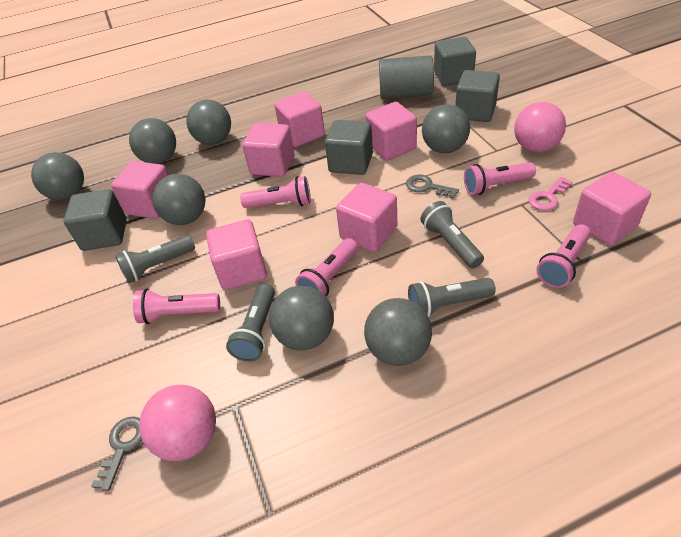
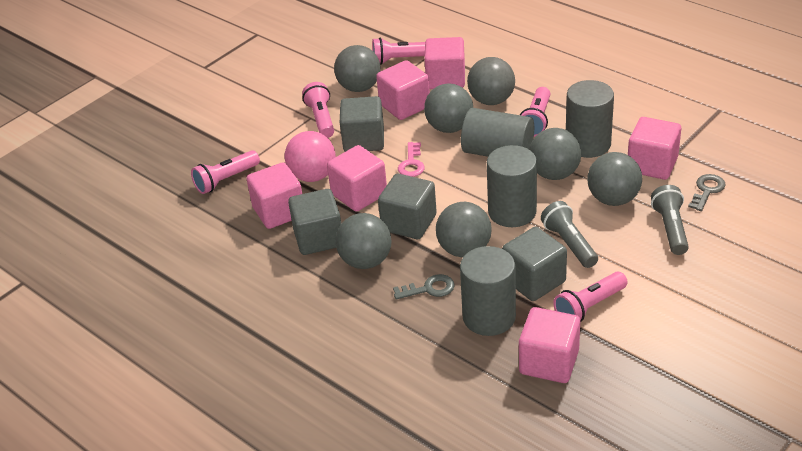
grey cylinder: 1 -> 4
grey flashlight: 4 -> 2
pink ball: 2 -> 1
pink cube: 7 -> 6

